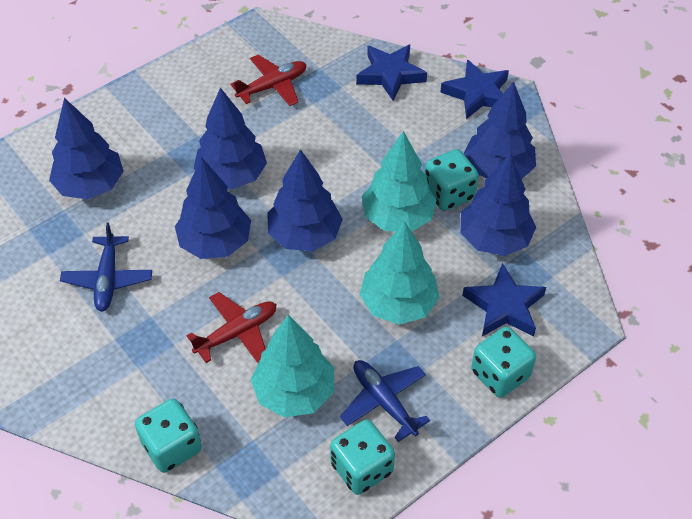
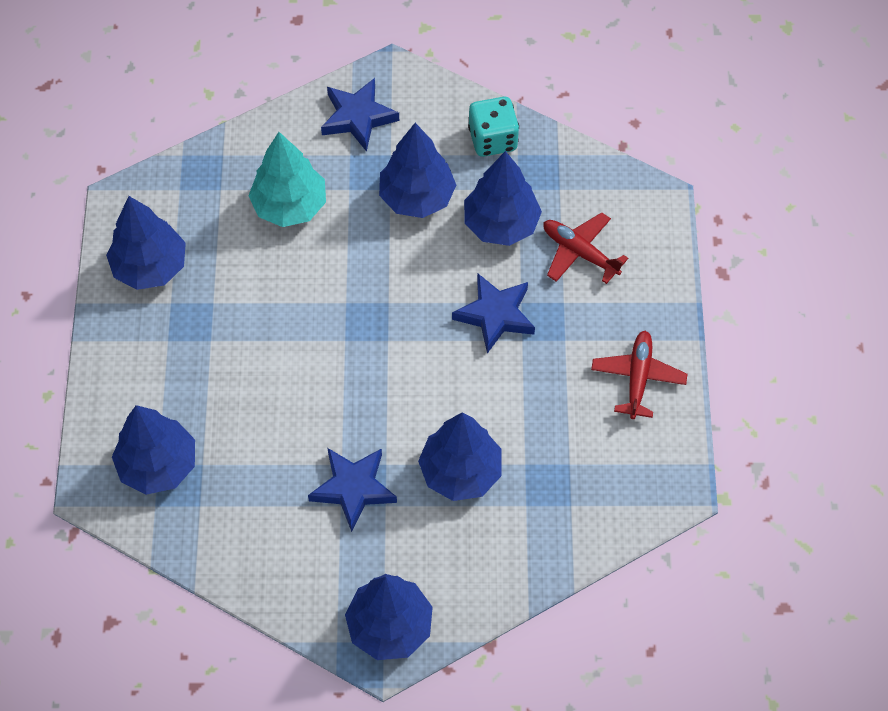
blue plane: 2 -> 0
turquoise dice: 4 -> 1
turquoise tree: 3 -> 1

